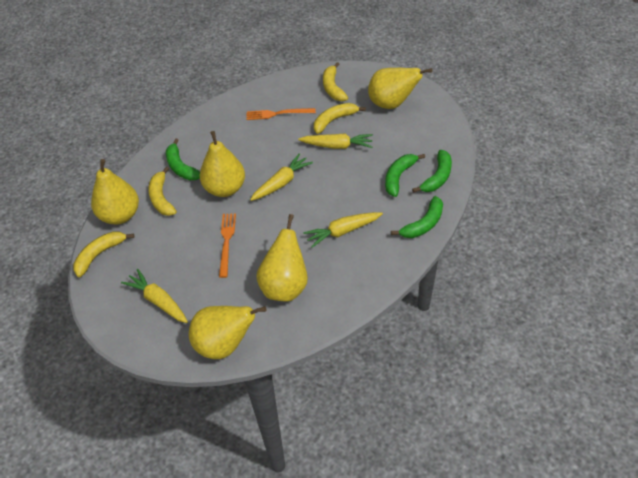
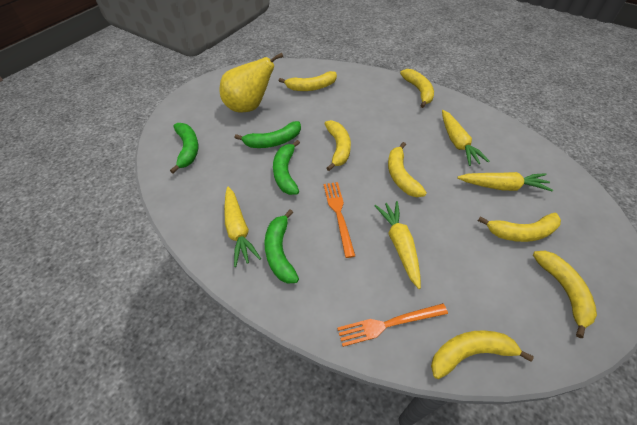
yellow banana: 4 -> 7
yellow pear: 5 -> 1

